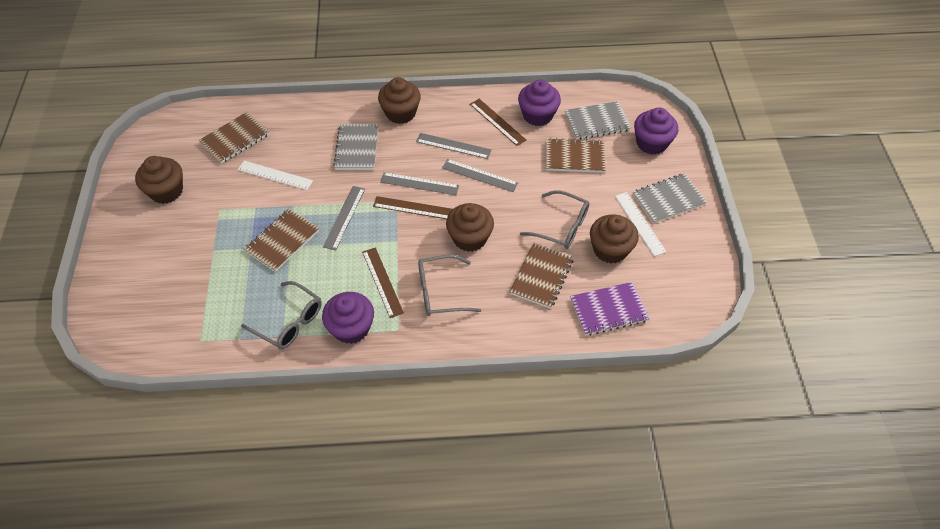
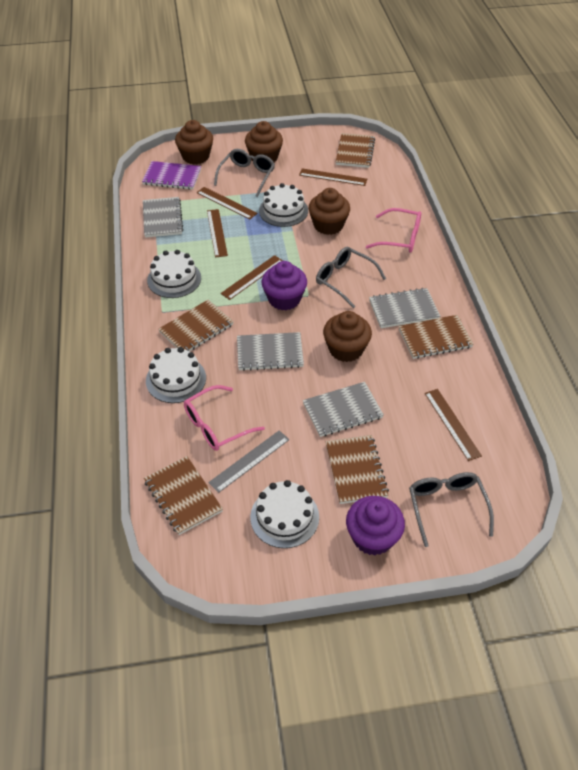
brown notebook: 4 -> 5
brown ruler: 3 -> 5
grey notebook: 3 -> 4
grey ruler: 4 -> 1
pink glasses: 0 -> 2
purple cupcake: 3 -> 2
white cake: 0 -> 4
white ruler: 2 -> 0

